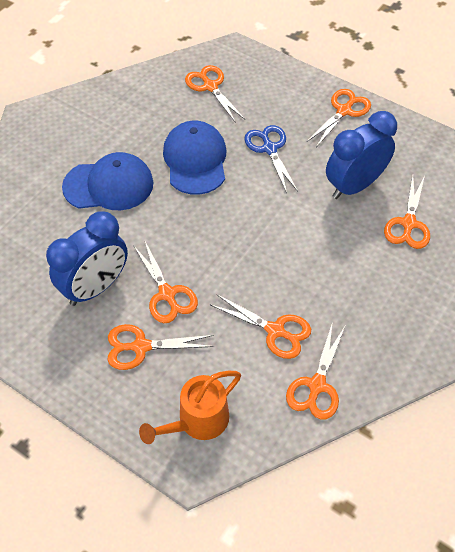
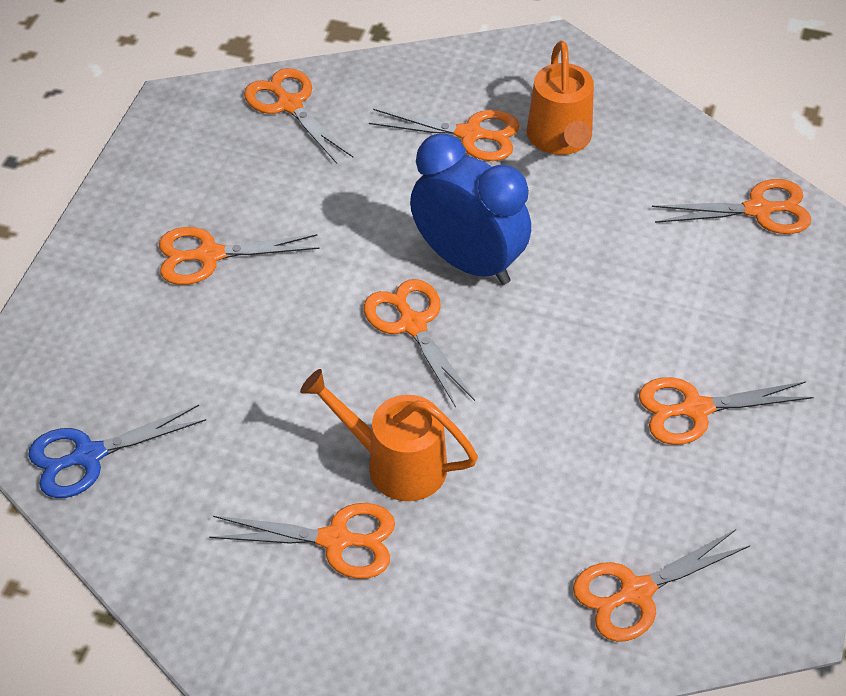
blue cap: 2 -> 0
blue clock: 2 -> 1
orange scissors: 7 -> 8
orange watering can: 1 -> 2

